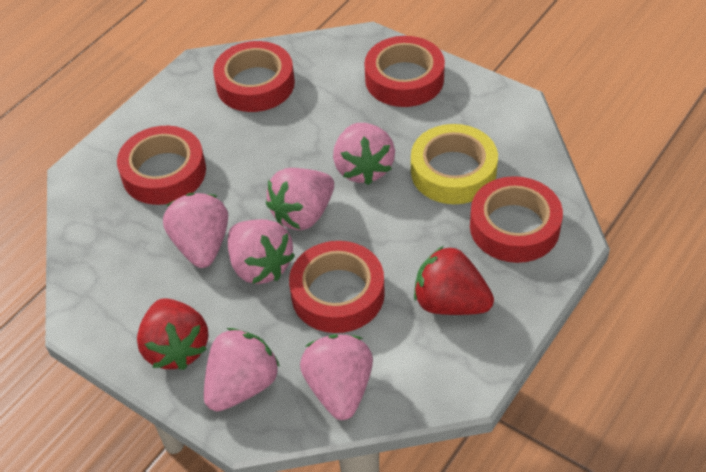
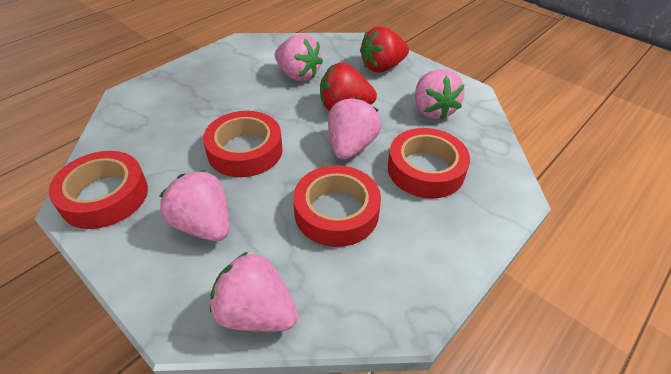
pink strawberry: 6 -> 5
red tape: 5 -> 4
yellow tape: 1 -> 0

